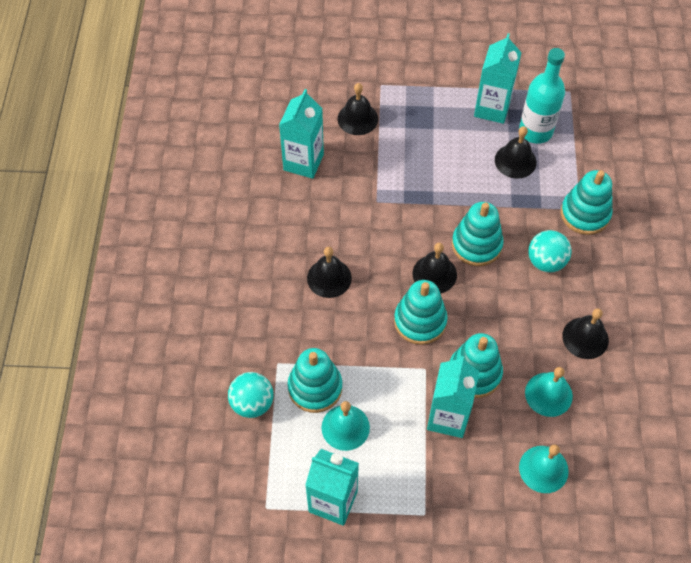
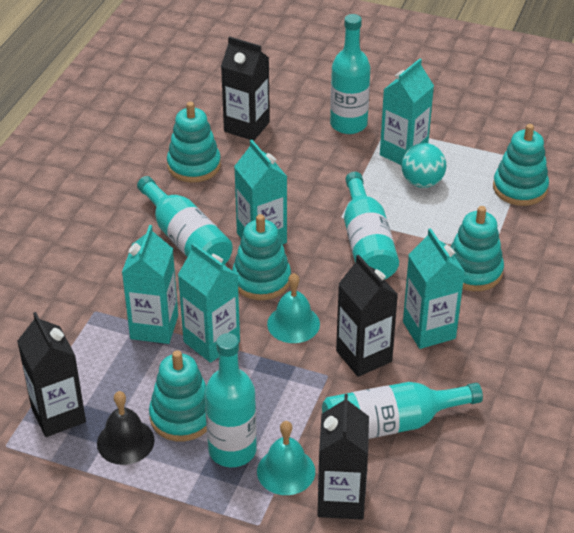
black bell: 5 -> 1
black carton: 0 -> 4
turquoise ball: 2 -> 1
turquoise bell: 3 -> 2
turquoise bottle: 1 -> 5
turquoise carton: 4 -> 5

